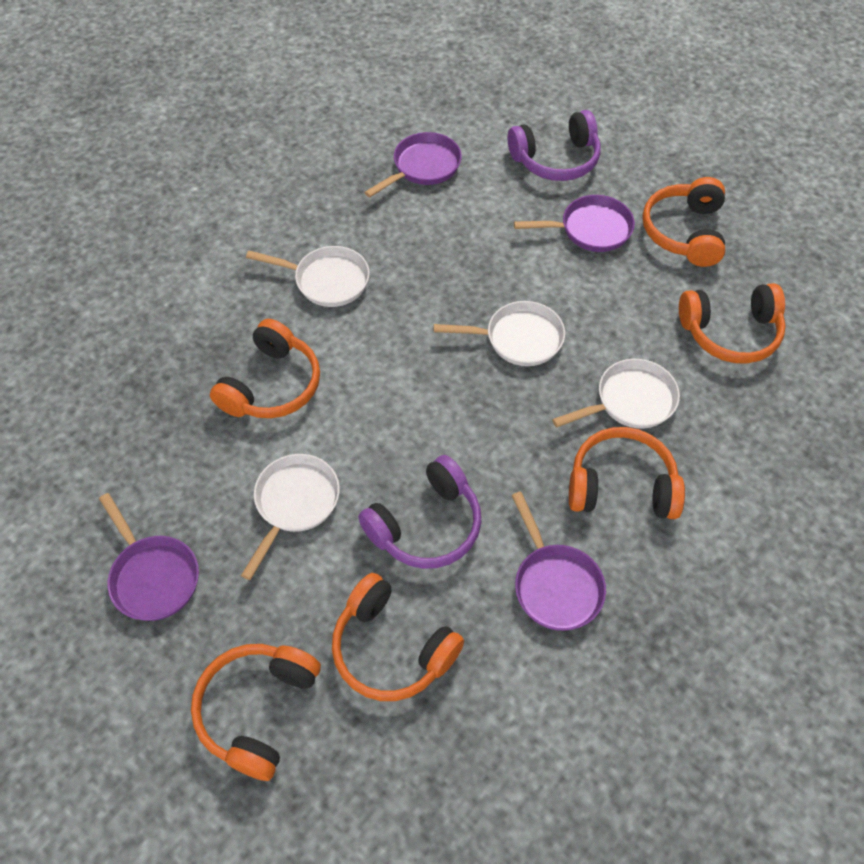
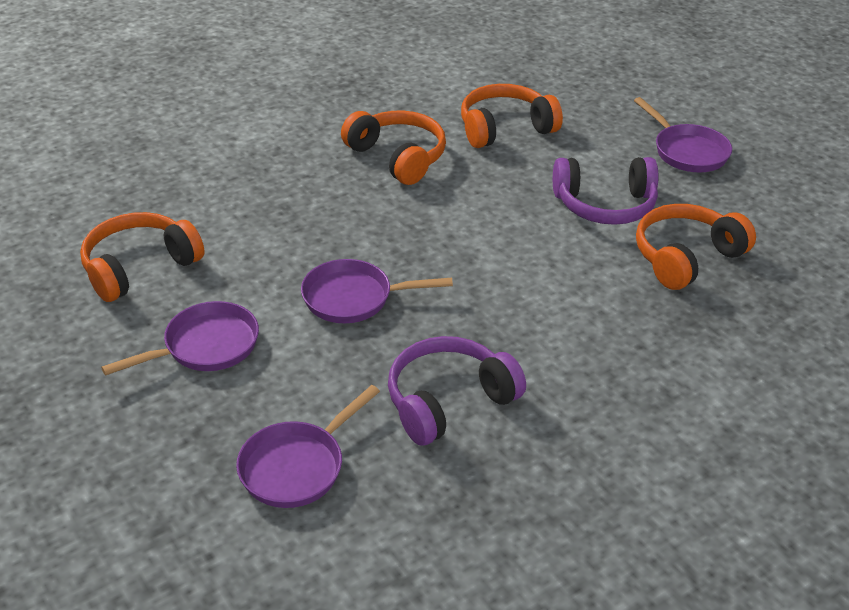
orange headphones: 6 -> 4
white pan: 4 -> 0

